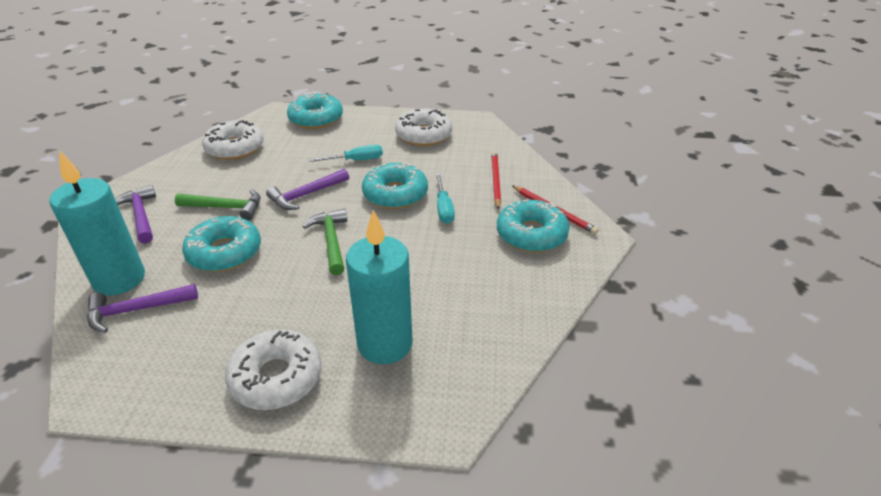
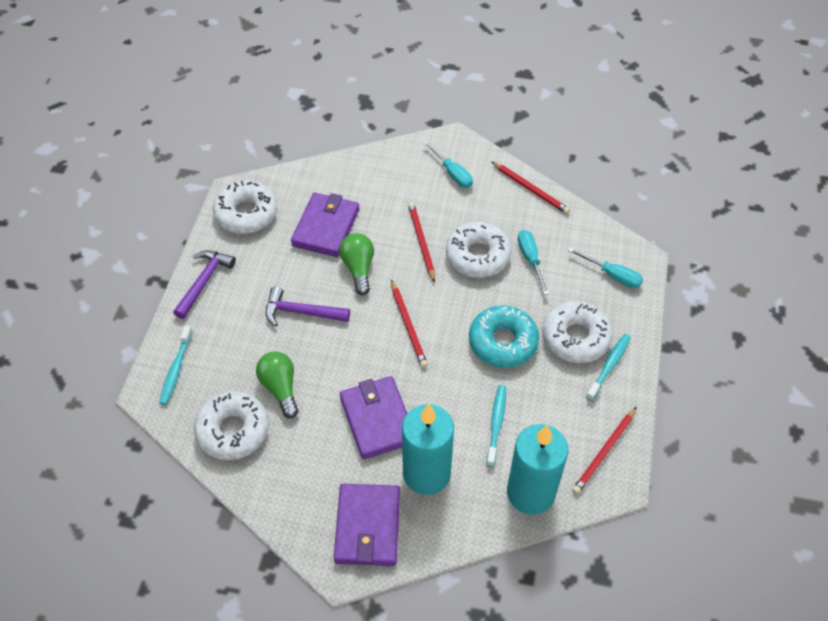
green hammer: 2 -> 0
green light bulb: 0 -> 2
purple hammer: 3 -> 2
purple wallet: 0 -> 3
red pencil: 2 -> 4
turquoise donut: 4 -> 1
turquoise screwdriver: 2 -> 3
turquoise toothbrush: 0 -> 3
white donut: 3 -> 4

